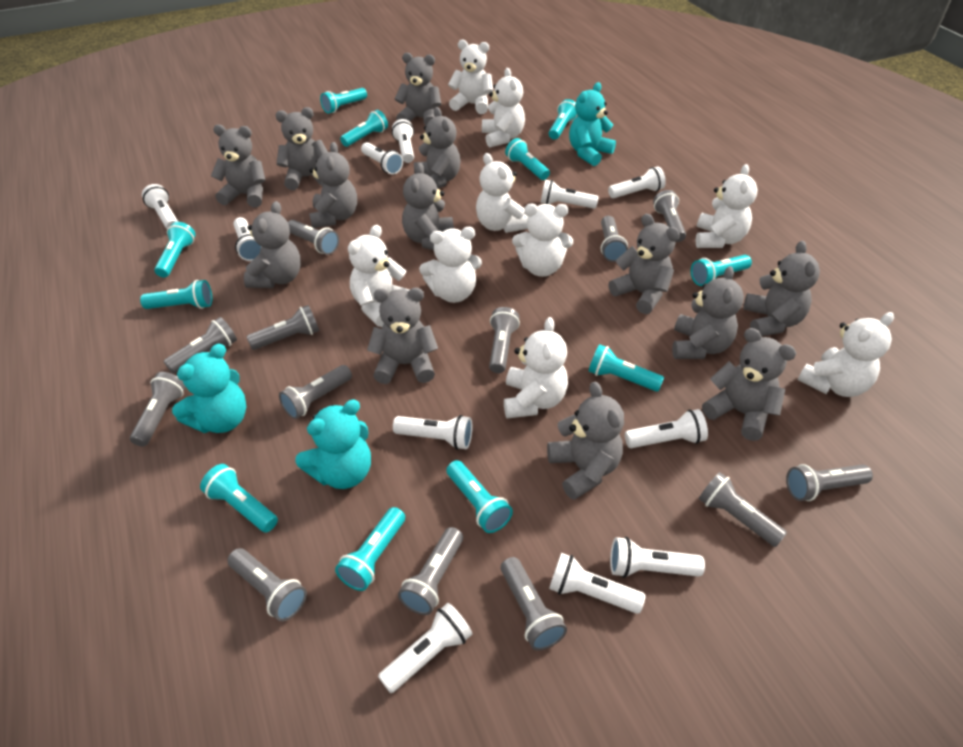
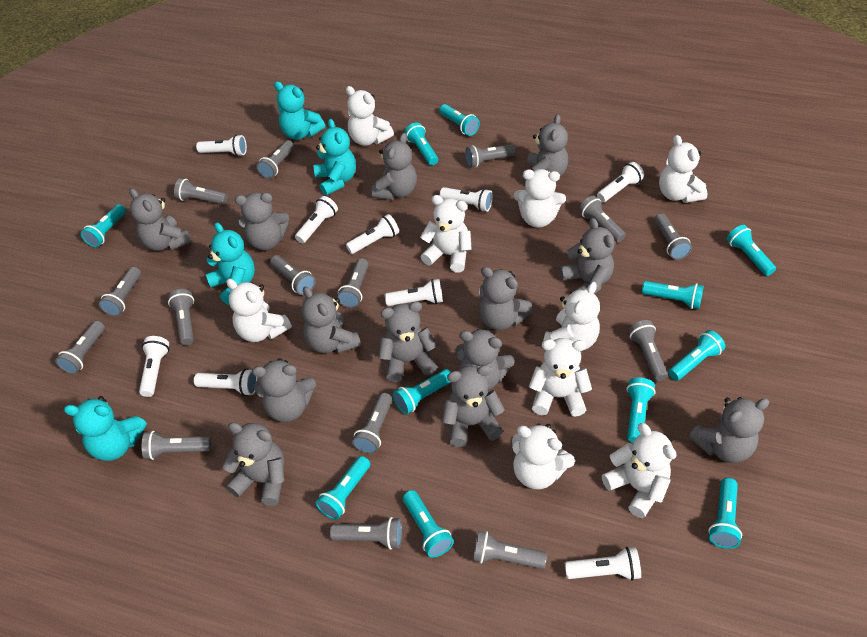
grey flashlight: 13 -> 15
turquoise teddy bear: 3 -> 4
white flashlight: 11 -> 9

